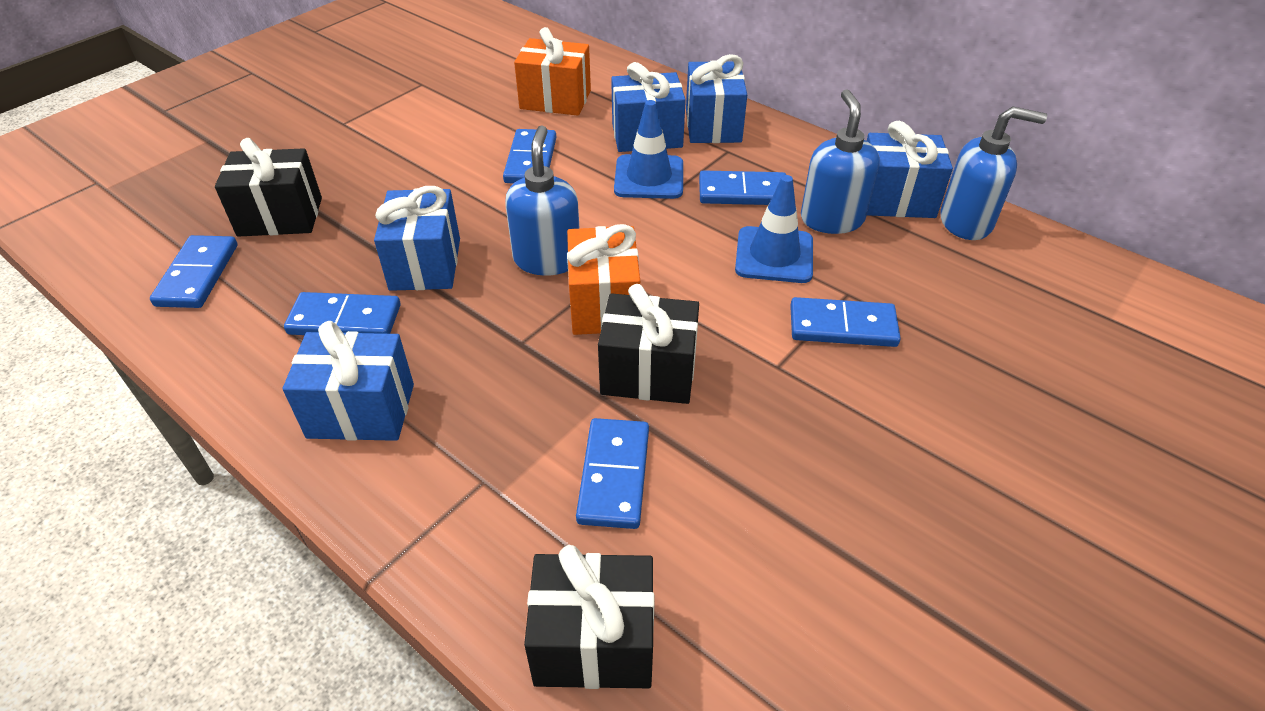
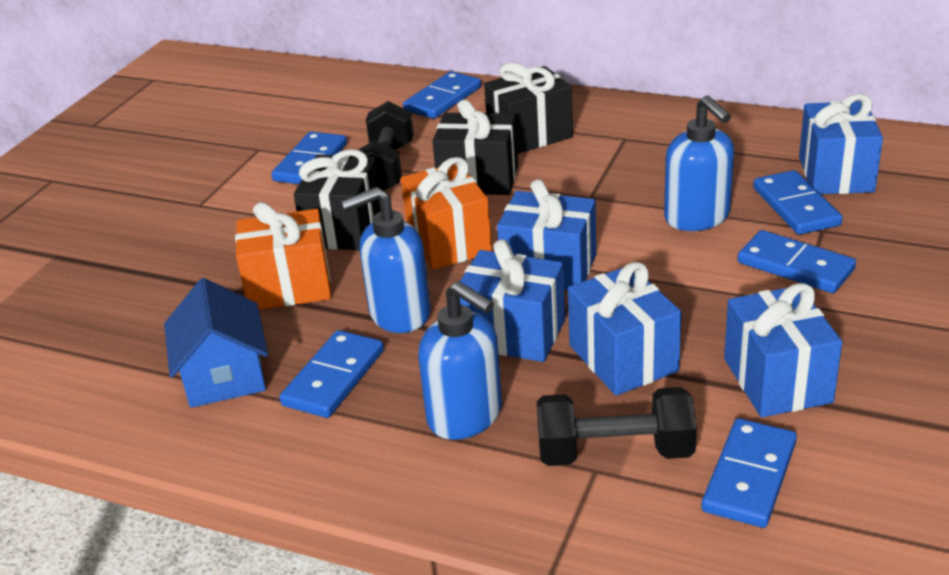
black dumbbell: 0 -> 2
blue house: 0 -> 1
blue traffic cone: 2 -> 0

